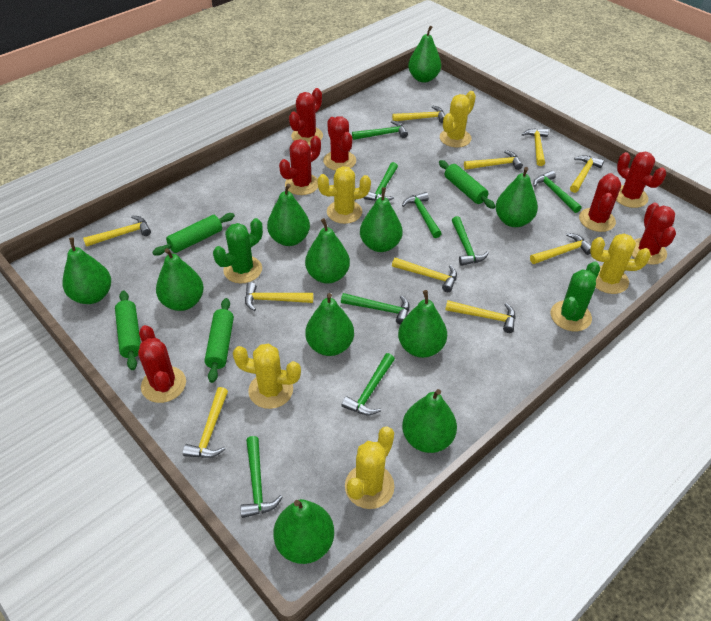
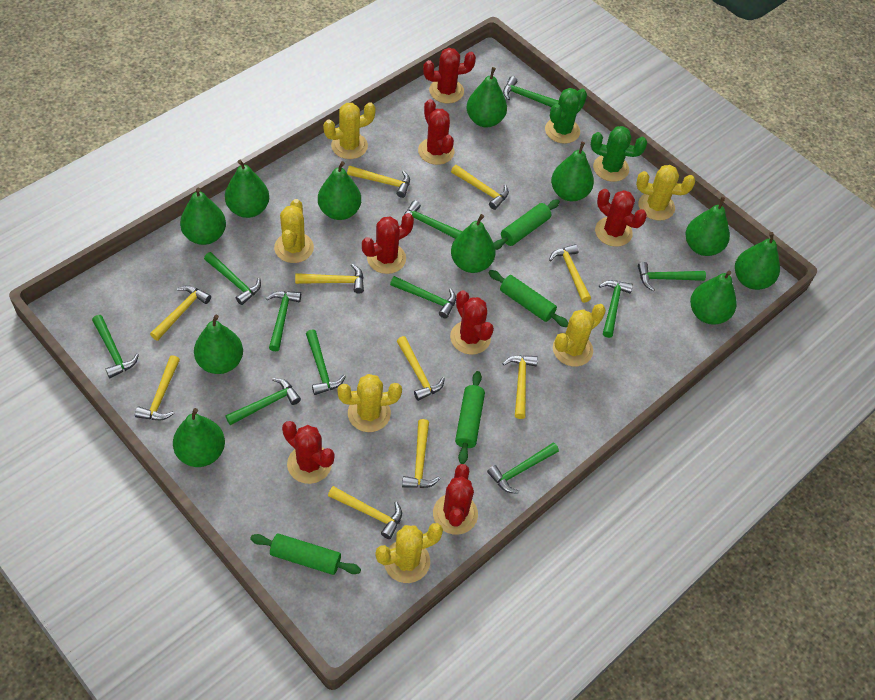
green hammer: 8 -> 11
yellow cactus: 5 -> 6

